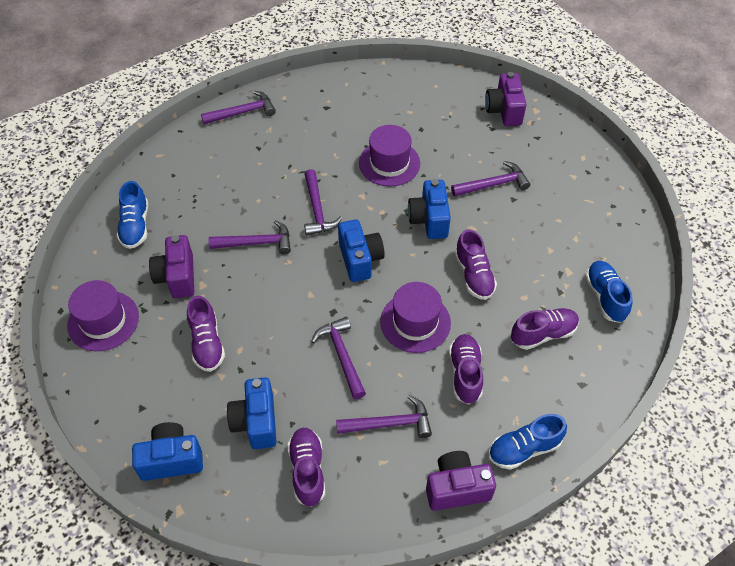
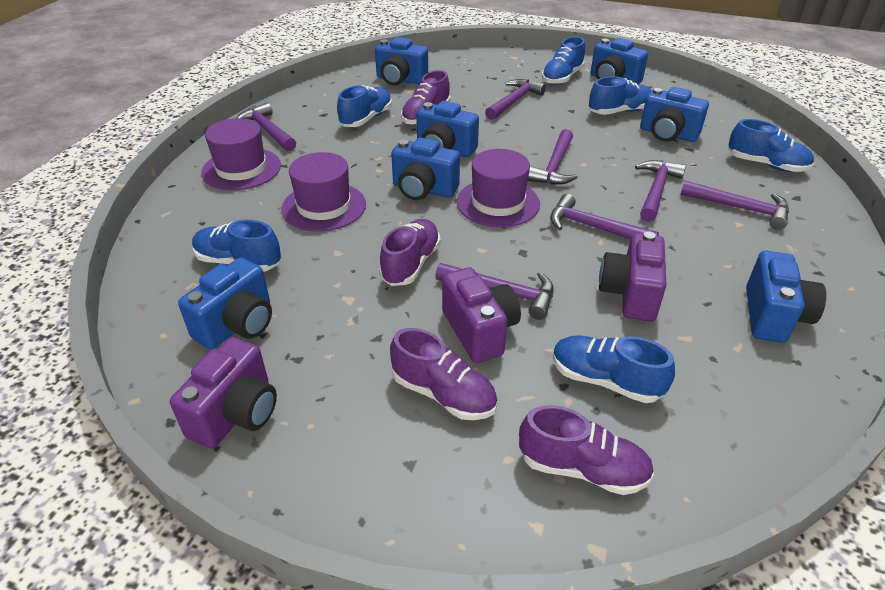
blue camera: 4 -> 7
blue shoe: 3 -> 6
purple hammer: 6 -> 7
purple shoe: 5 -> 4

